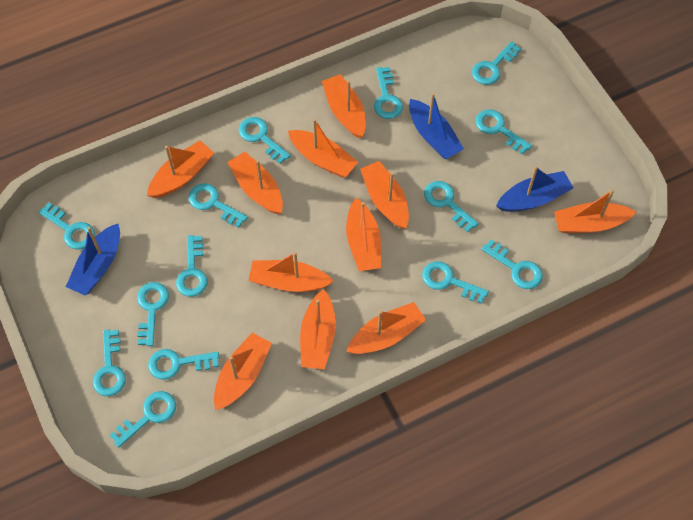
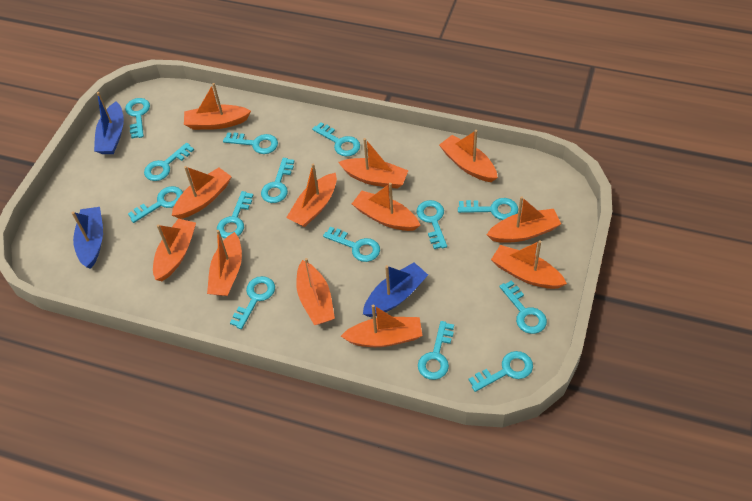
orange boat: 11 -> 12

